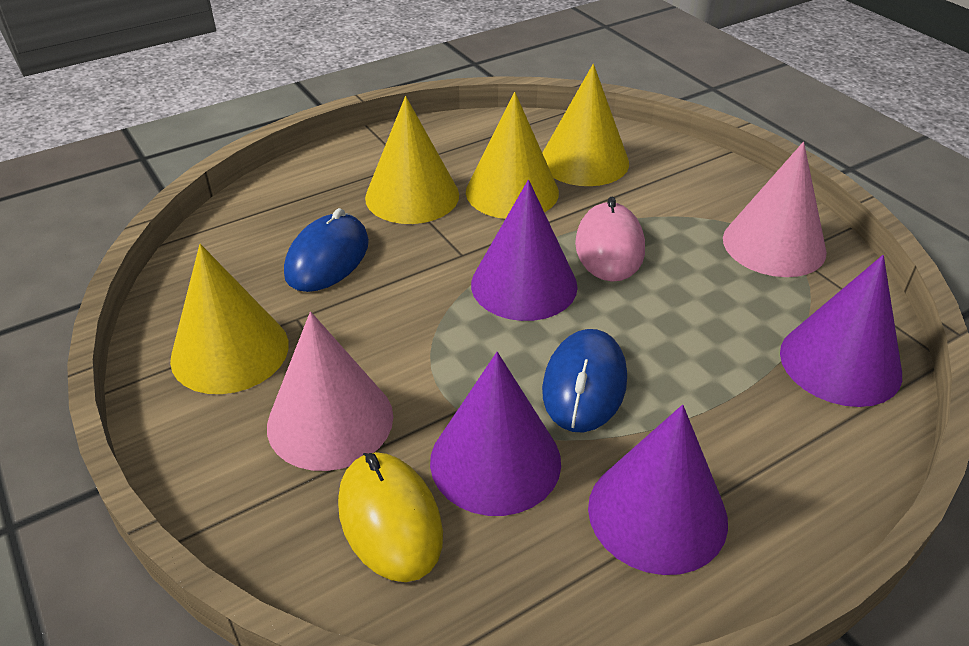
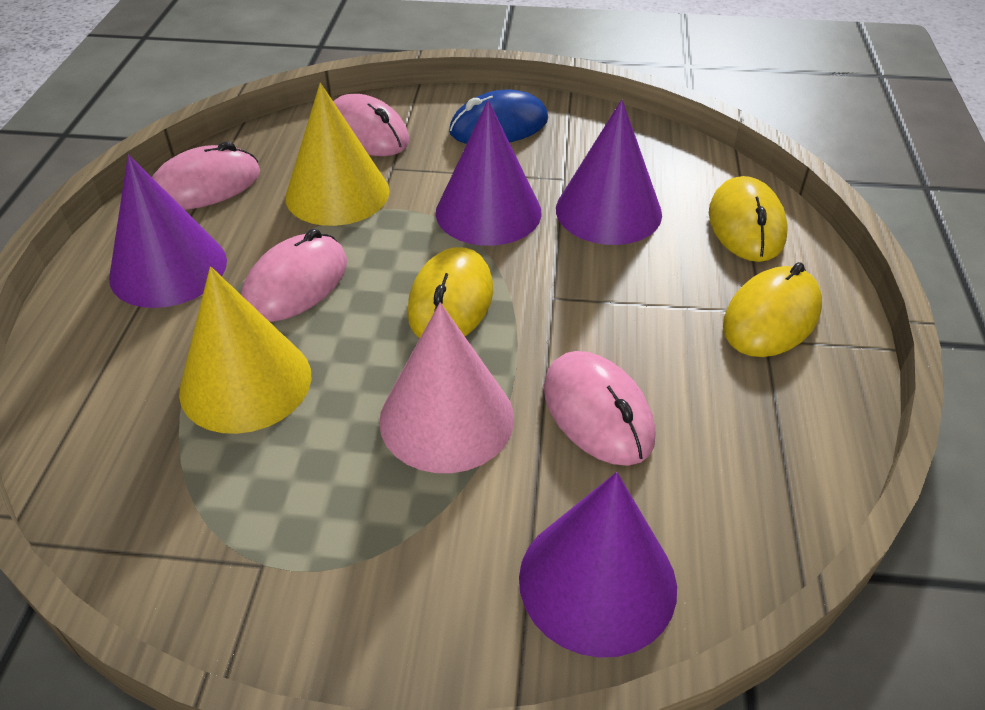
blue mouse: 2 -> 1
pink cone: 2 -> 1
pink mouse: 1 -> 4
yellow cone: 4 -> 2
yellow mouse: 1 -> 3

